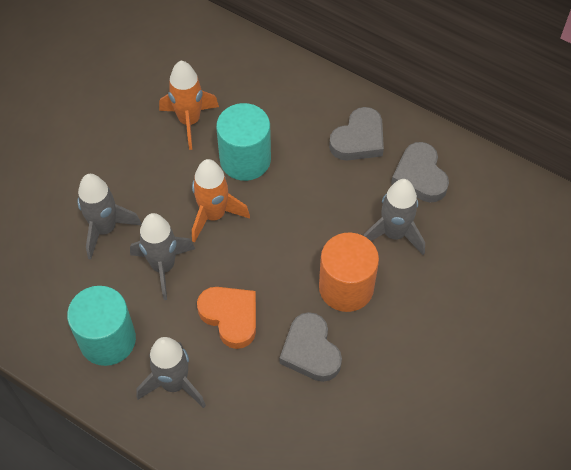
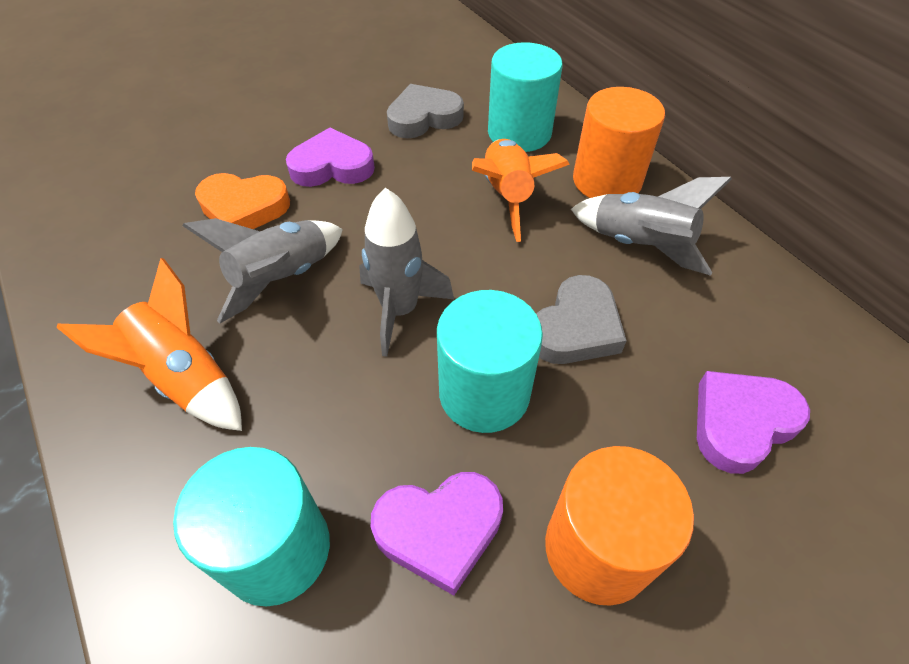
grey heart: 3 -> 2
grey rocket: 4 -> 3
orange cylinder: 1 -> 2
purple heart: 0 -> 3
turquoise cylinder: 2 -> 3

